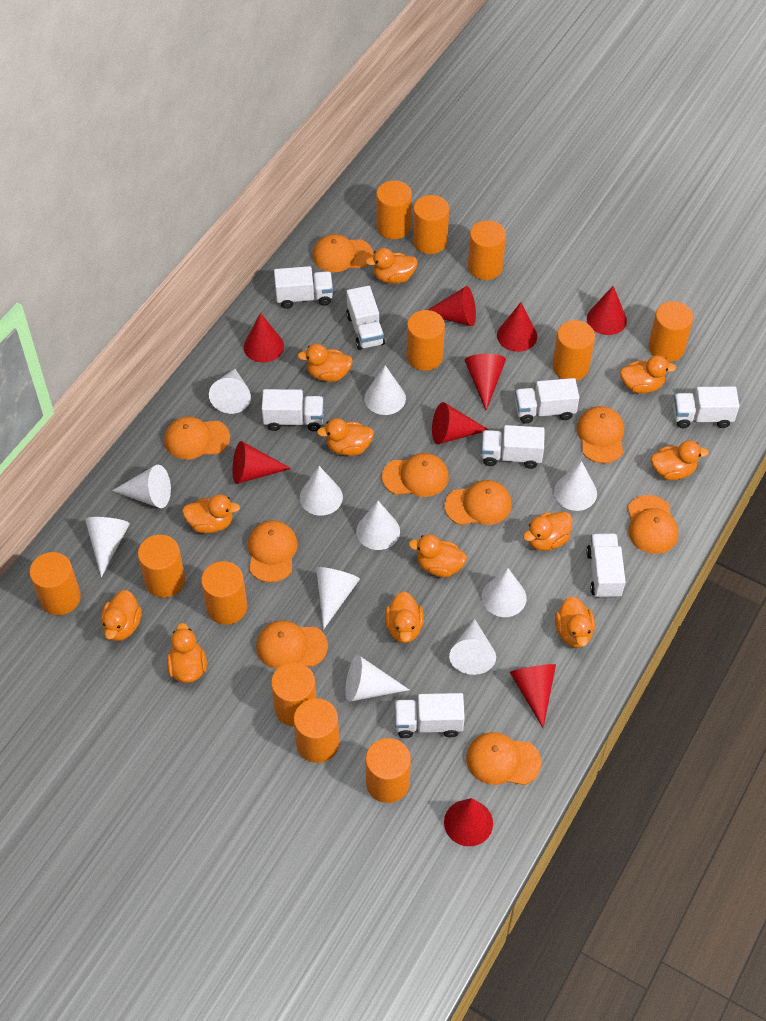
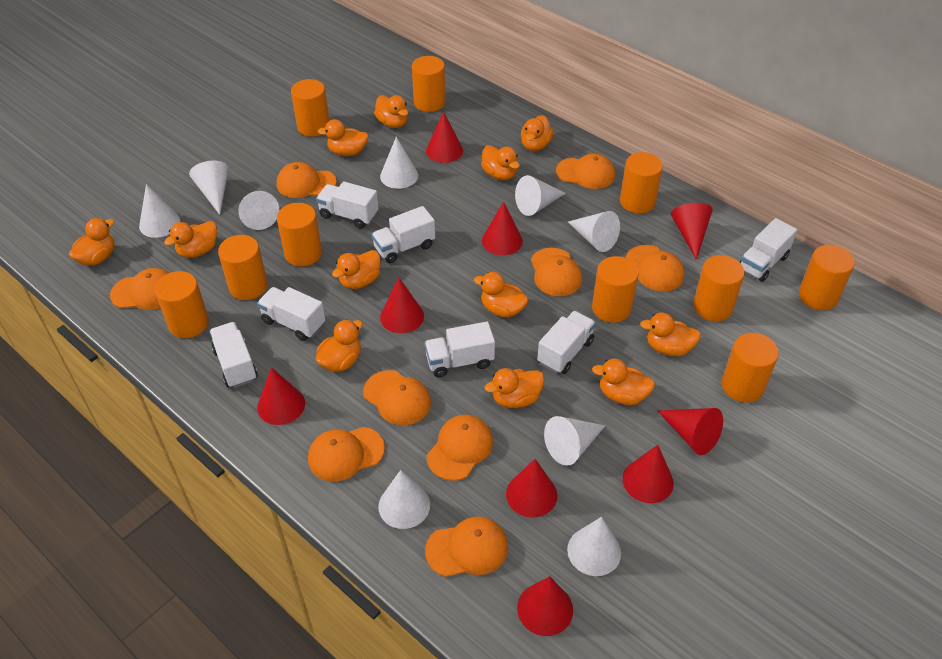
orange cylinder: 12 -> 10
white cone: 11 -> 9
white truck: 8 -> 7

